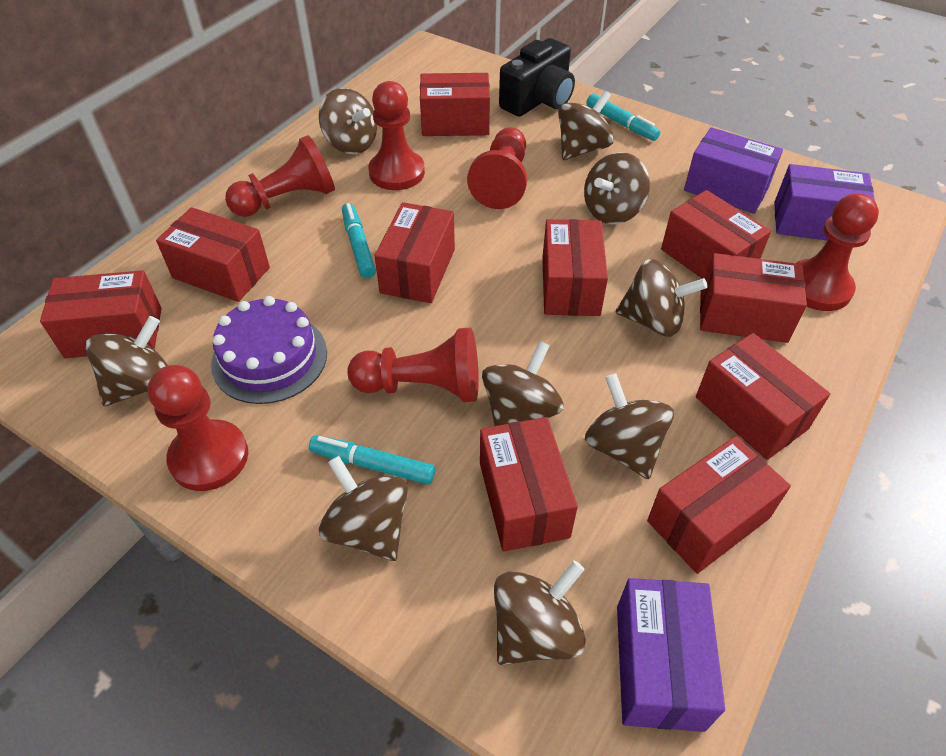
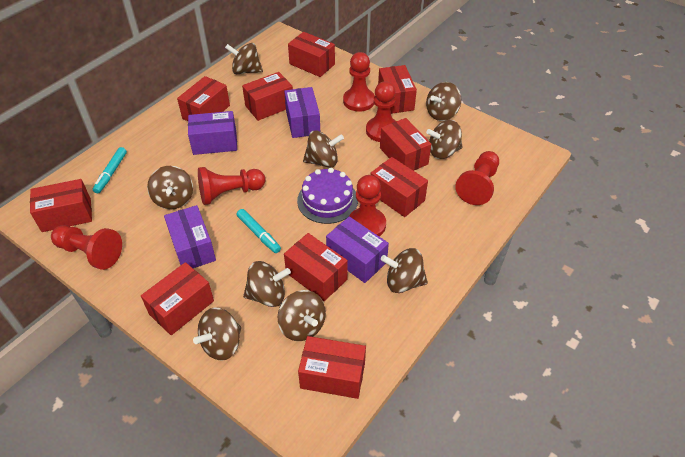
black camera: 1 -> 0
purple box: 3 -> 4
turquoise marker: 3 -> 2

